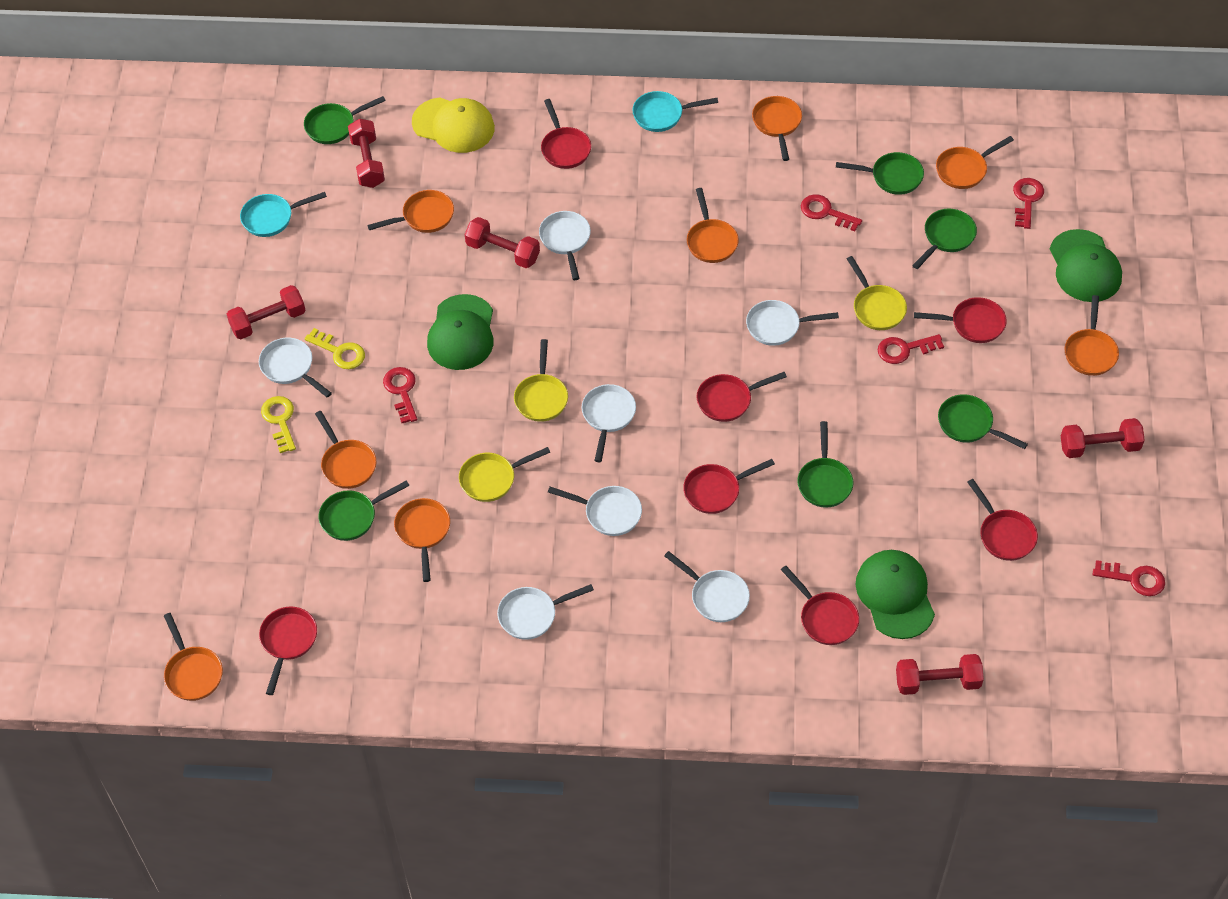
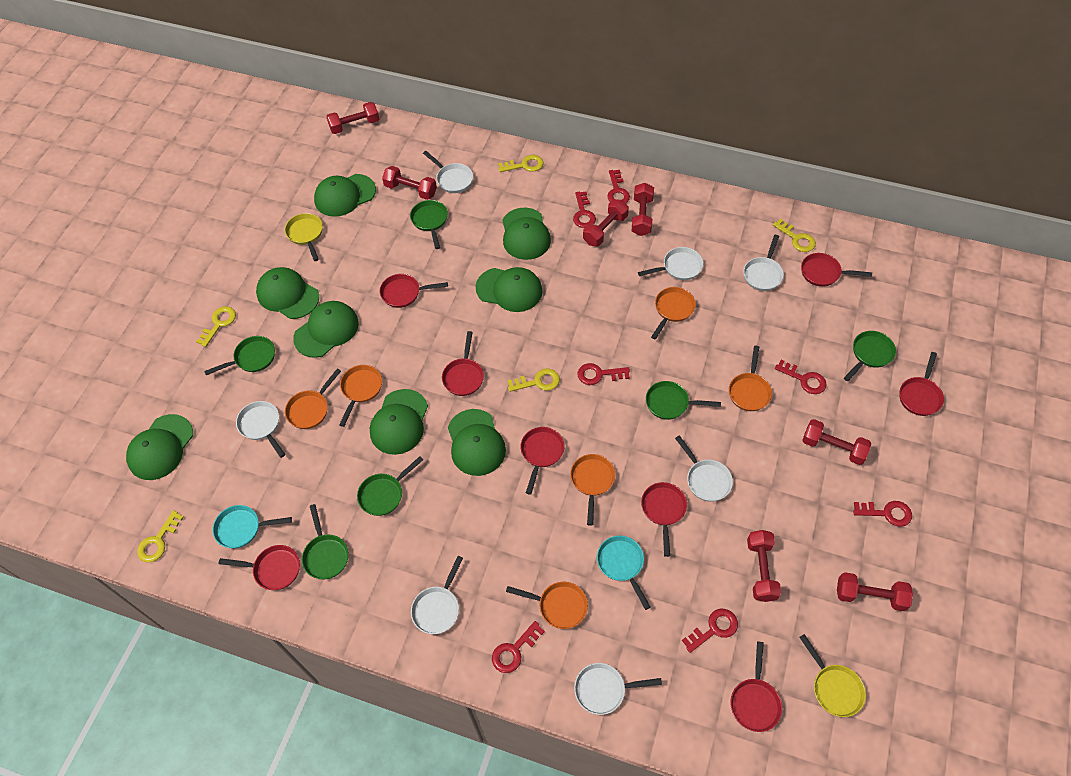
green cap: 3 -> 8
orange pan: 8 -> 6
red dumbbell: 5 -> 7
red key: 5 -> 7
red pan: 7 -> 8
yellow cap: 1 -> 0
yellow key: 2 -> 5
yellow pan: 3 -> 2

